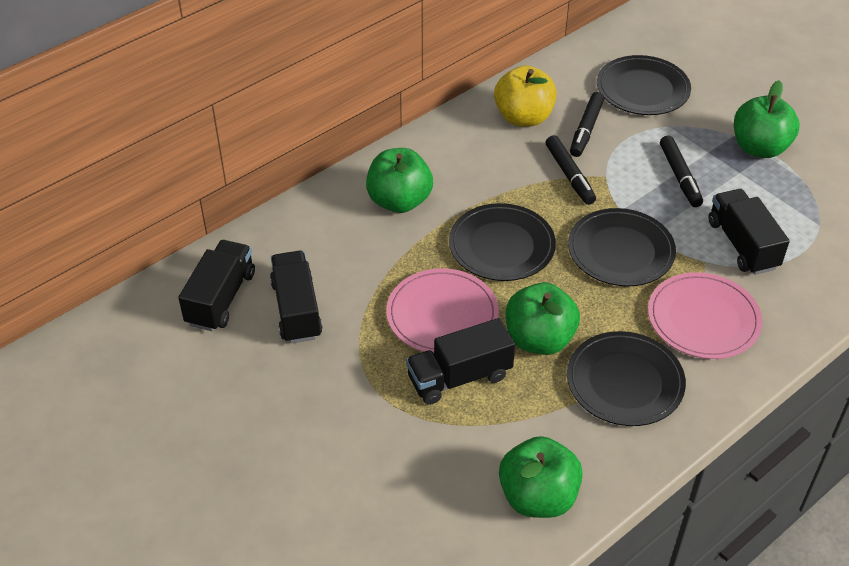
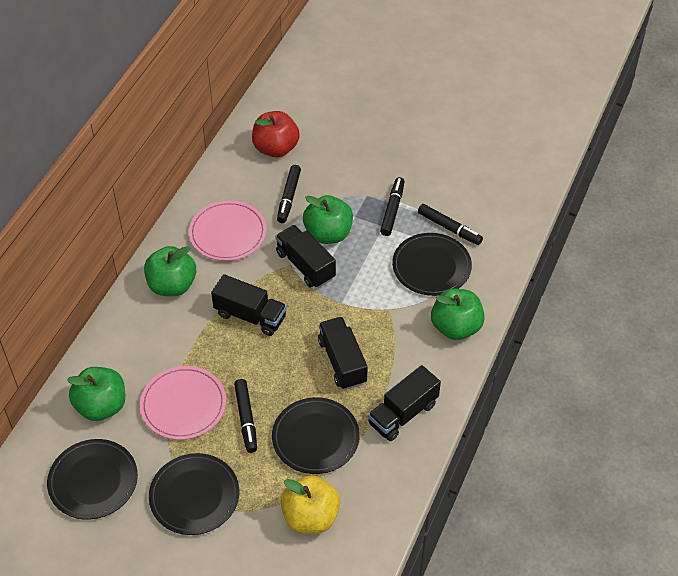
black marker: 3 -> 4
red apple: 0 -> 1

